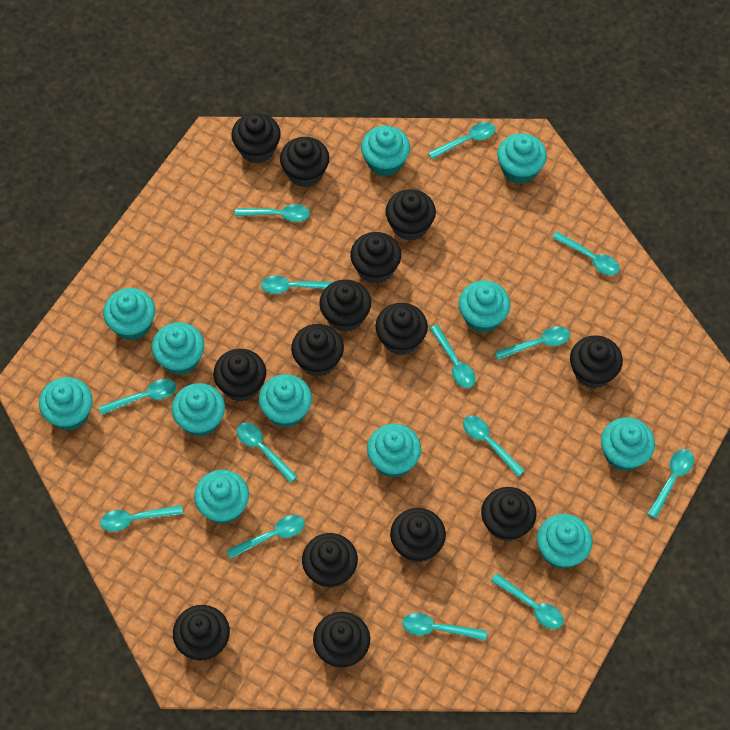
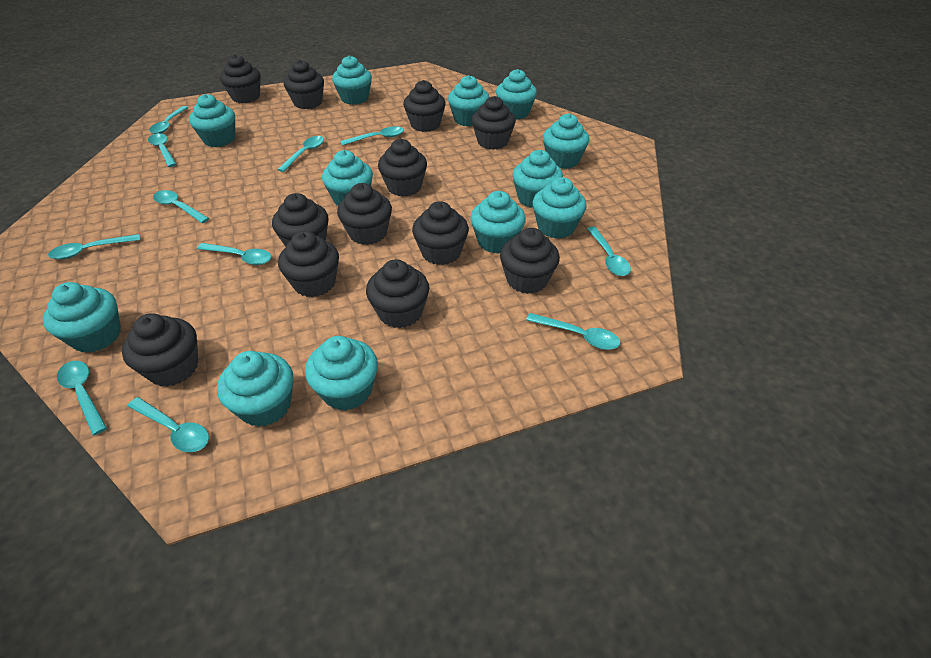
black cupcake: 14 -> 12
turquoise spoon: 14 -> 11

